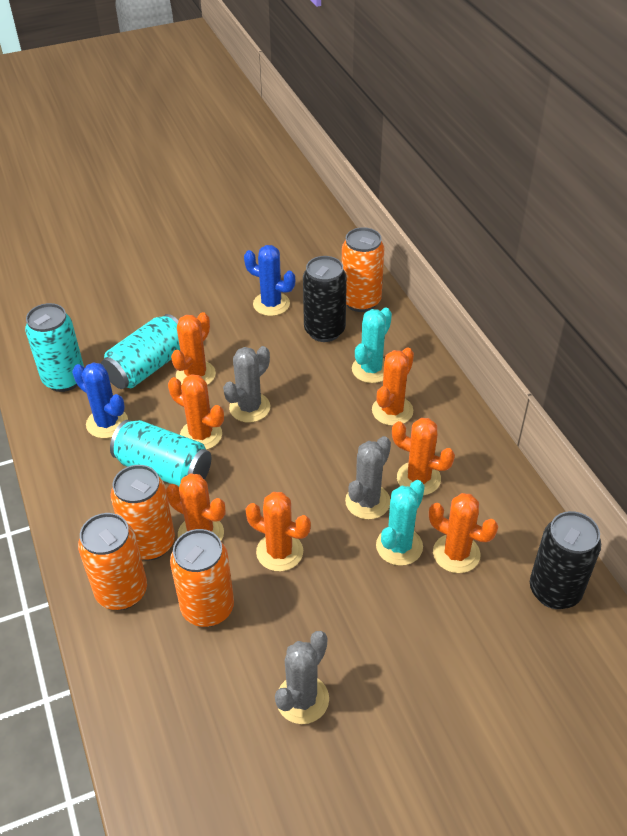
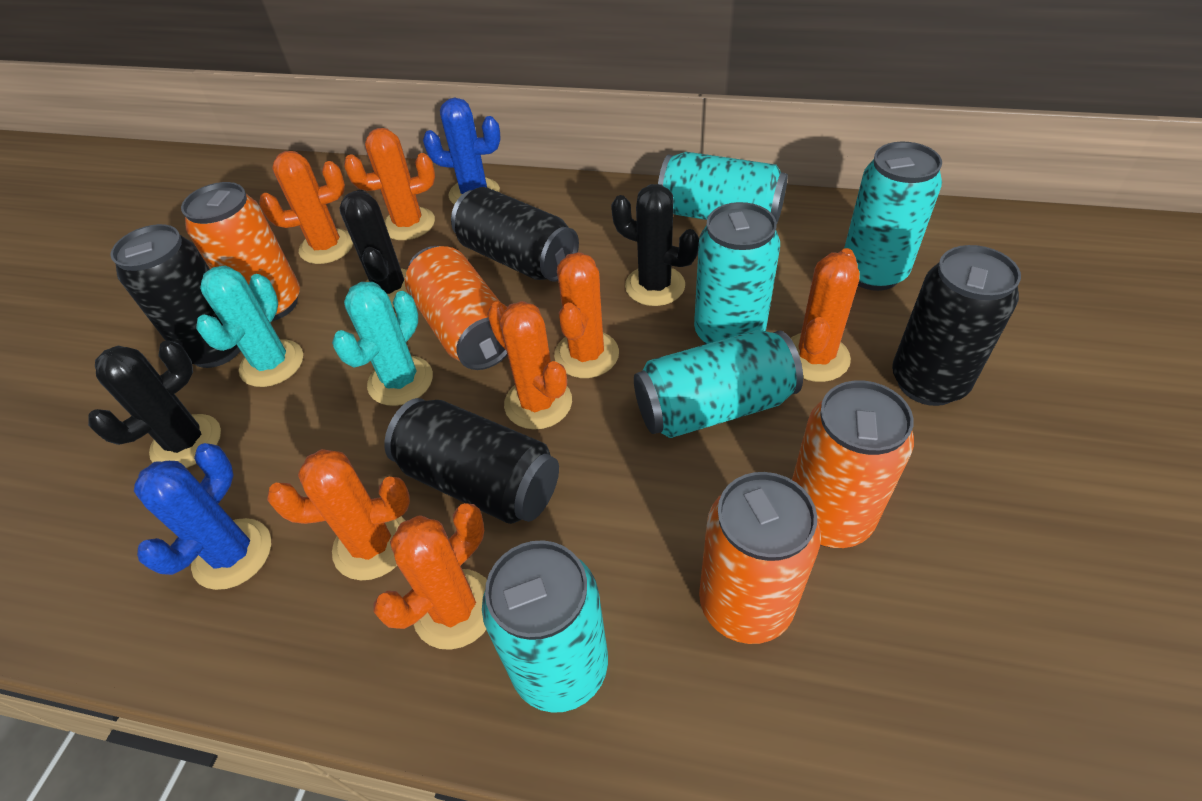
black cactus: 0 -> 3
black can: 2 -> 4
grey cactus: 3 -> 0
turquoise can: 3 -> 5

